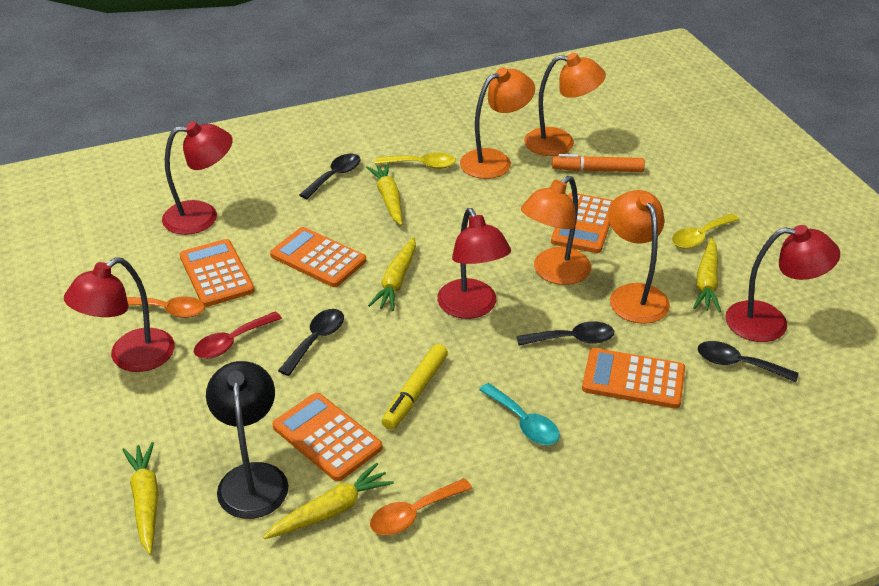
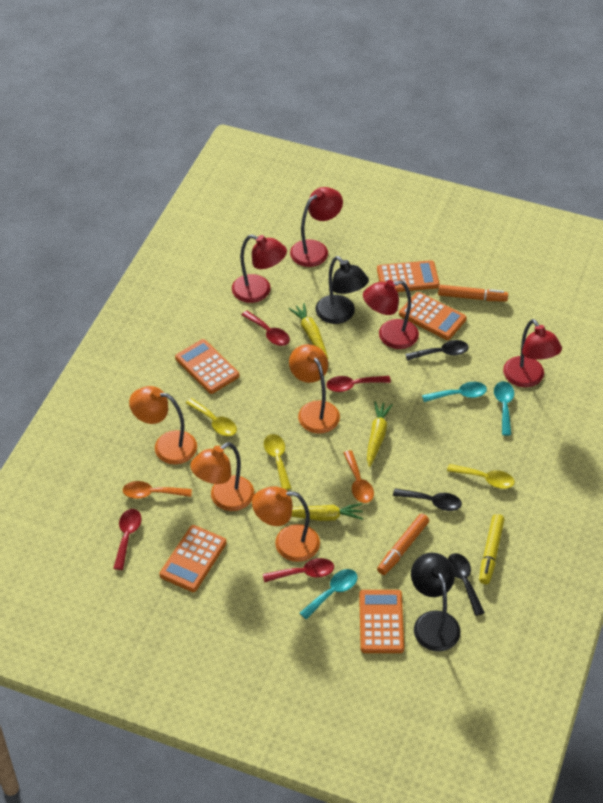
black lamp: 1 -> 2
black spoon: 4 -> 3
orange marker: 1 -> 2
red spoon: 1 -> 4
turquoise spoon: 1 -> 3
yellow carrot: 5 -> 3
yellow spoon: 2 -> 3

